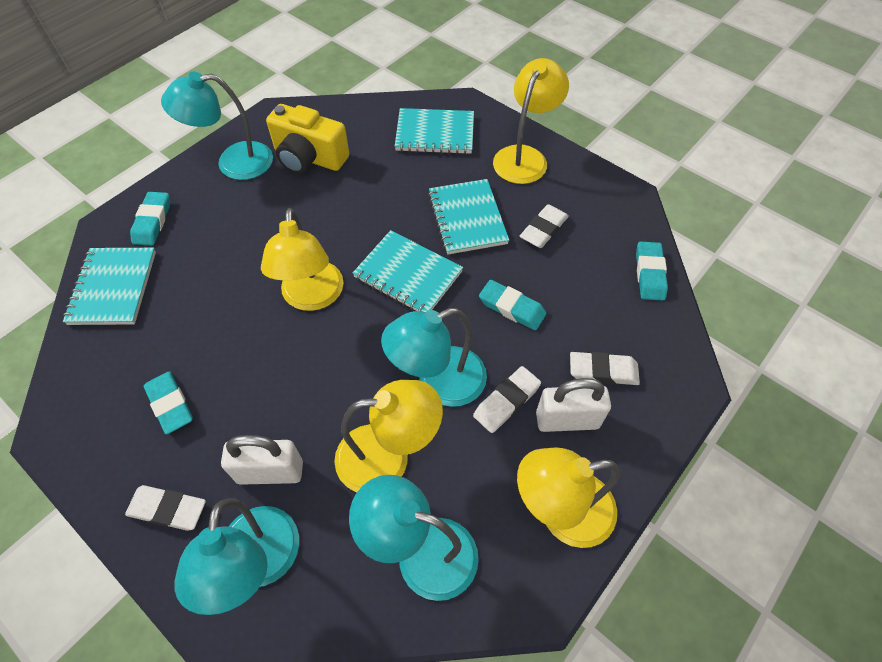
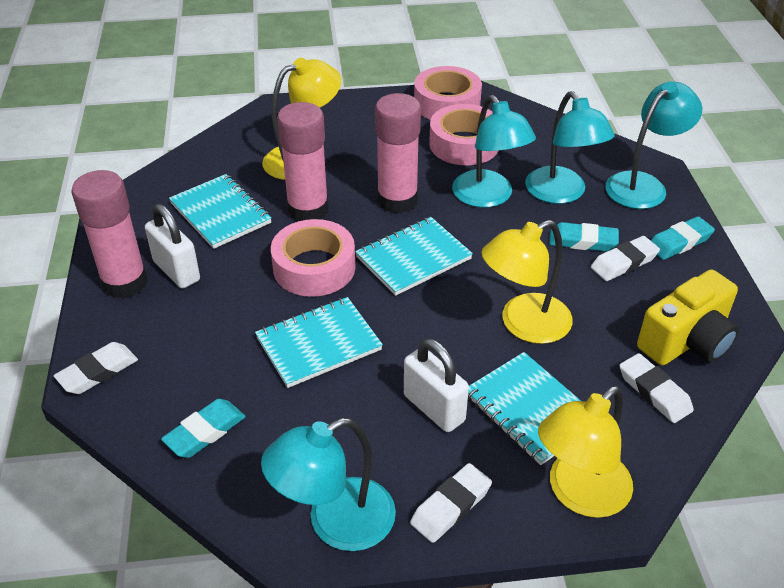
pink glue stick: 0 -> 3
pink tape: 0 -> 3
turquoise eraser: 4 -> 3
yellow lamp: 4 -> 3

